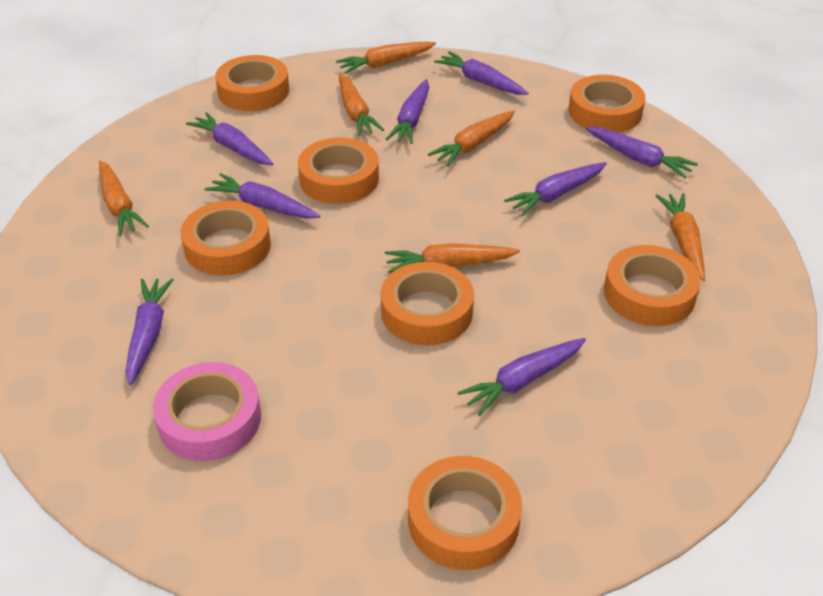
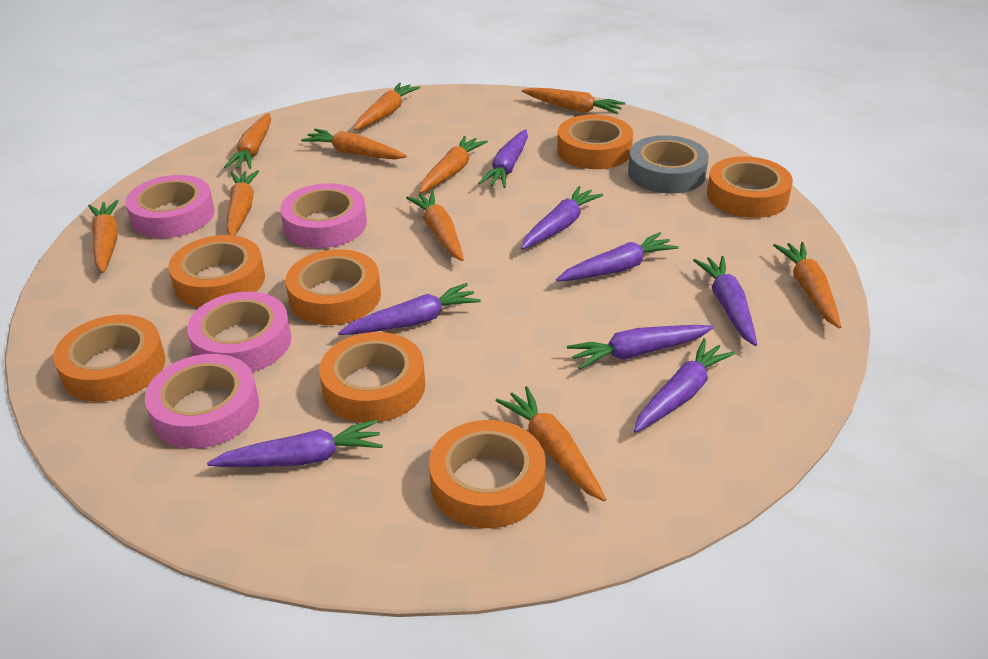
grey tape: 0 -> 1
orange carrot: 6 -> 10
pink tape: 1 -> 4

